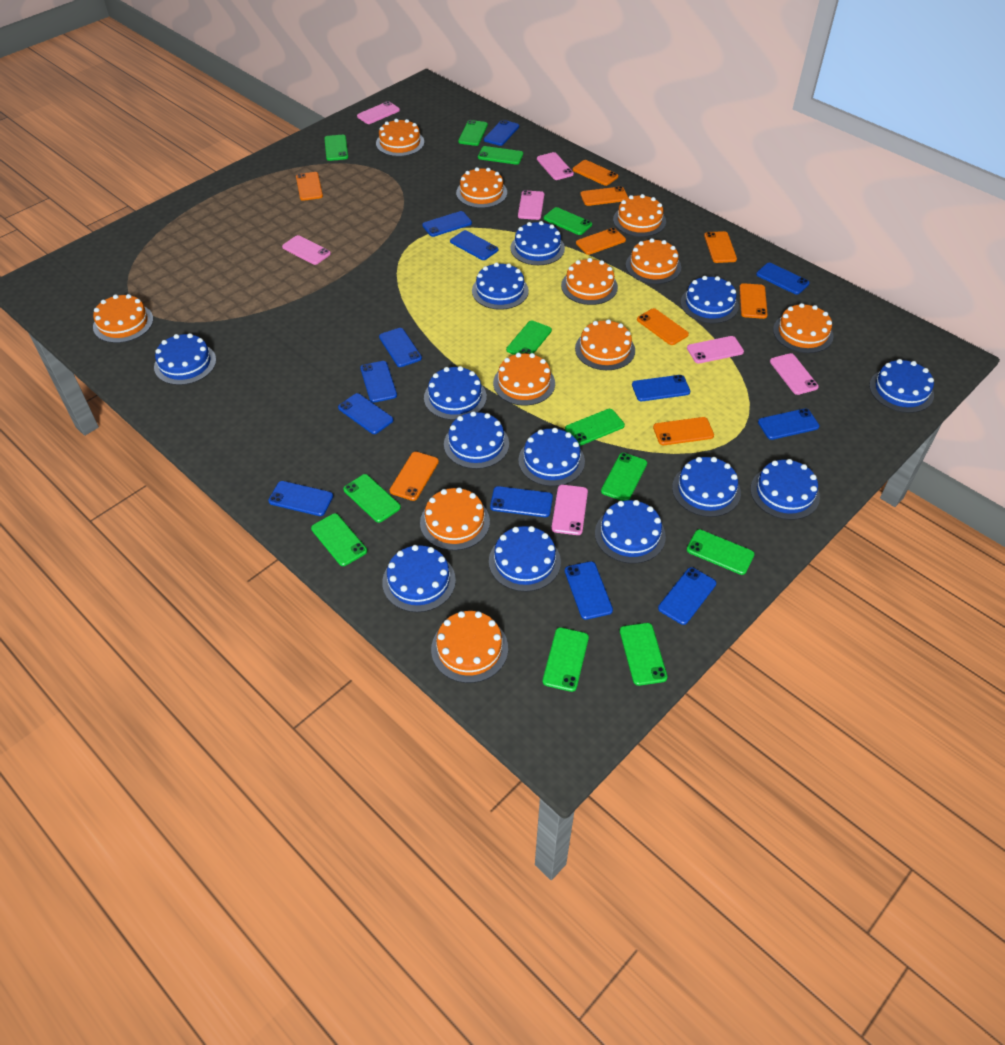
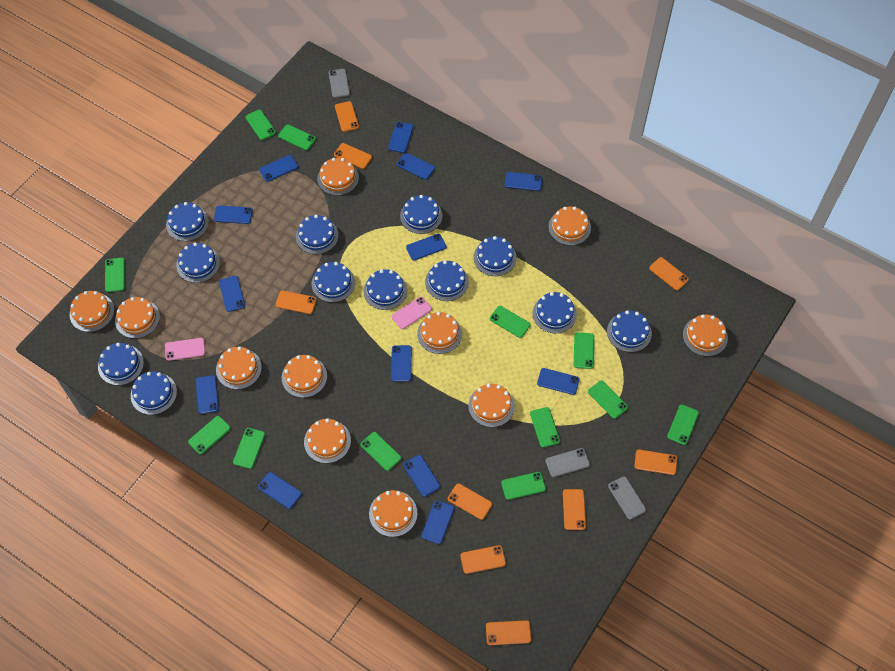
blue cake: 13 -> 12
grey phone: 0 -> 3
pink phone: 7 -> 2

